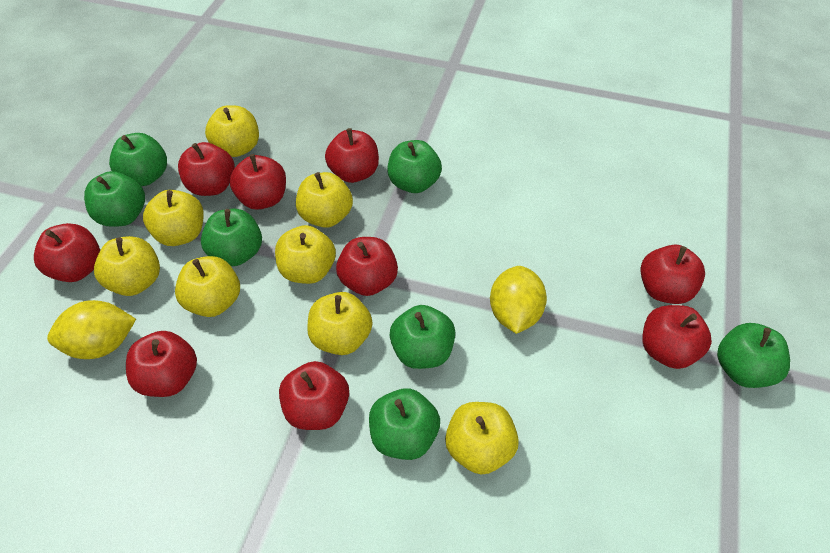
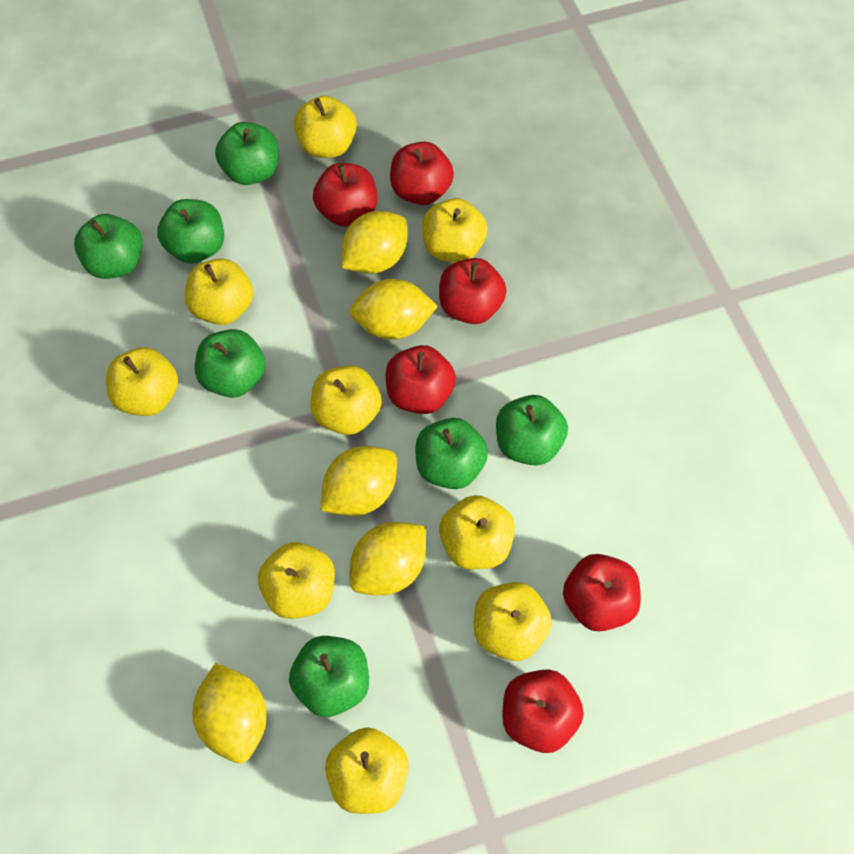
red apple: 9 -> 6
yellow apple: 8 -> 9
yellow lemon: 2 -> 5

